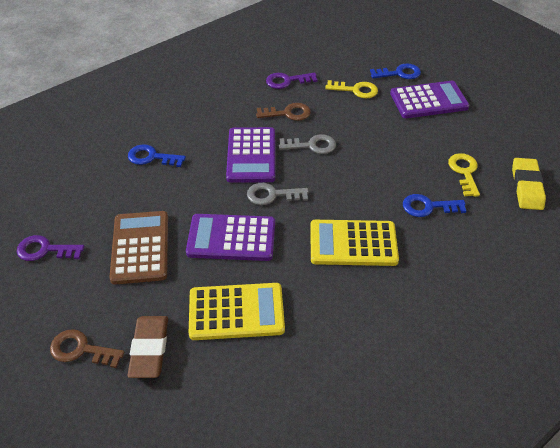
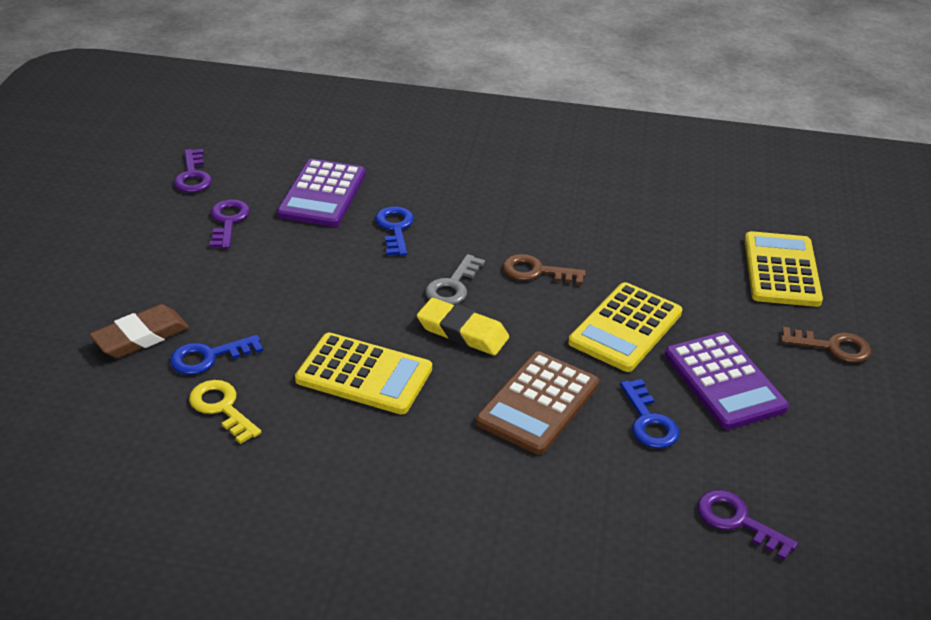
grey key: 2 -> 1
purple calculator: 3 -> 2
purple key: 2 -> 3
yellow calculator: 2 -> 3
yellow key: 2 -> 1

